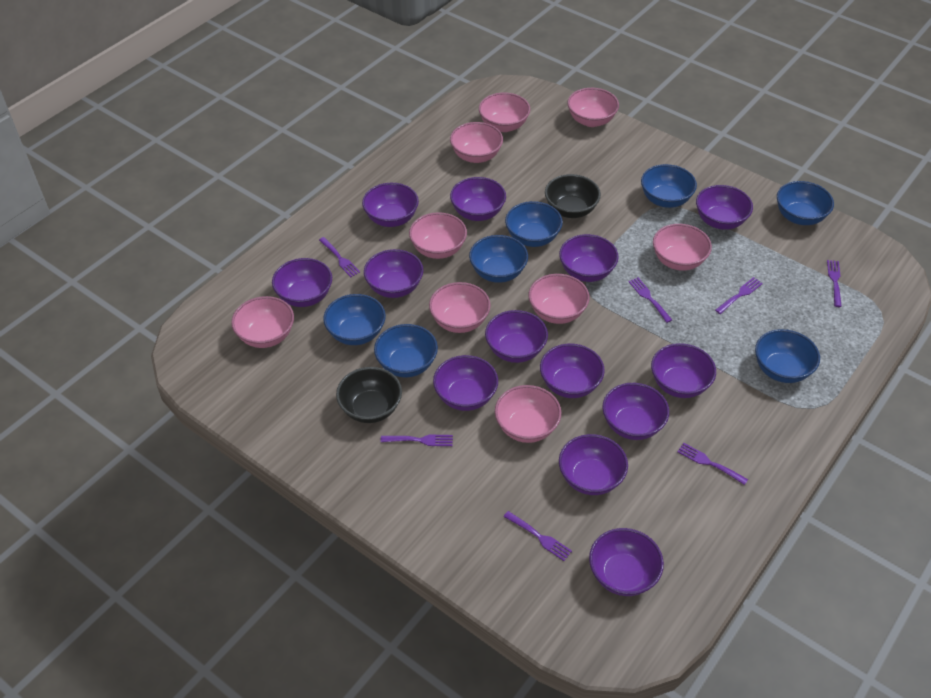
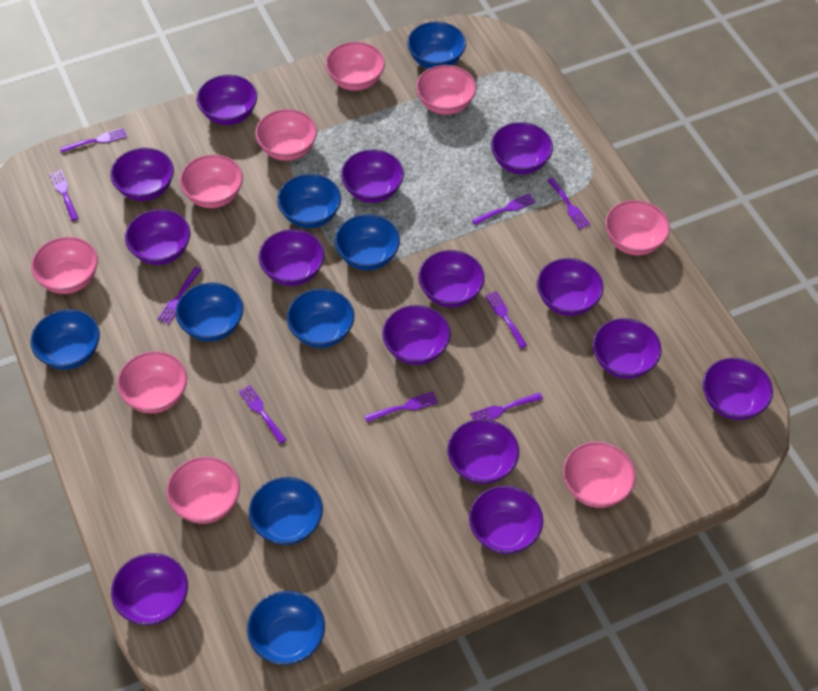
black bowl: 2 -> 0
blue bowl: 7 -> 8
purple bowl: 13 -> 14
purple fork: 7 -> 9

